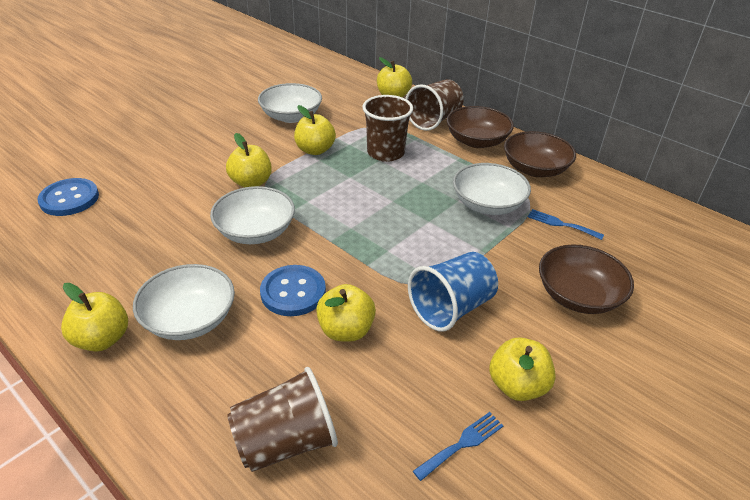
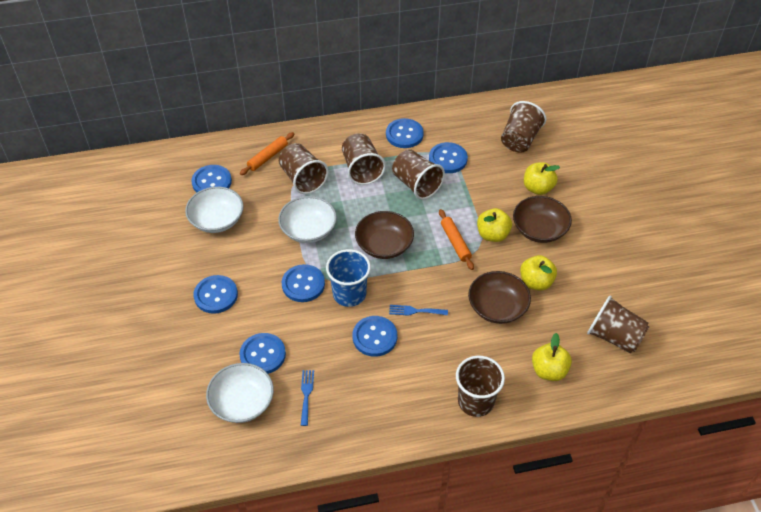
blue button: 2 -> 7
brown cup: 3 -> 6
orange rolling pin: 0 -> 2
white bowl: 4 -> 3
yellow apple: 6 -> 4

